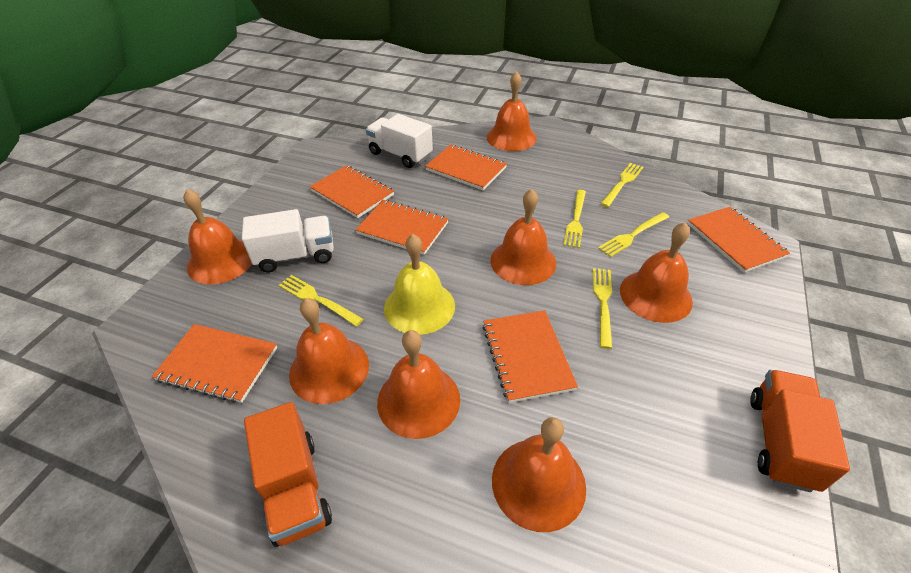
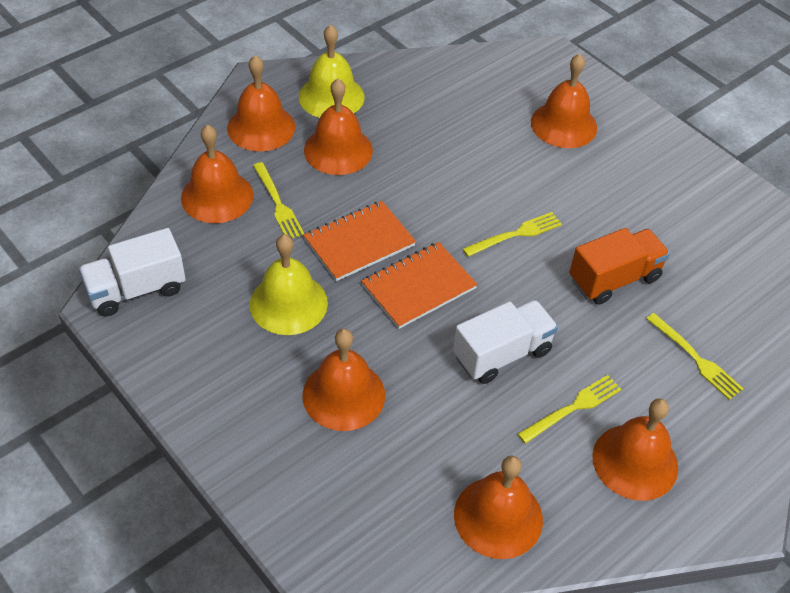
orange notebook: 6 -> 2
orange truck: 2 -> 1
yellow bell: 1 -> 2
yellow fork: 5 -> 4

